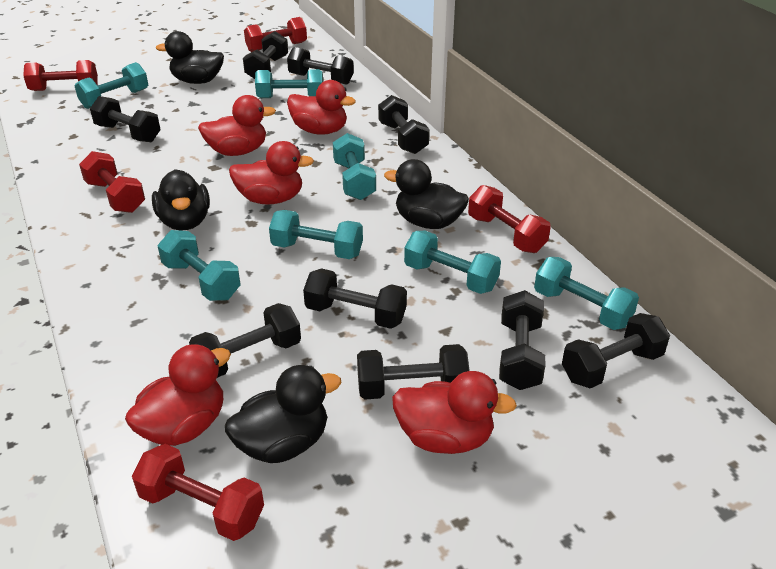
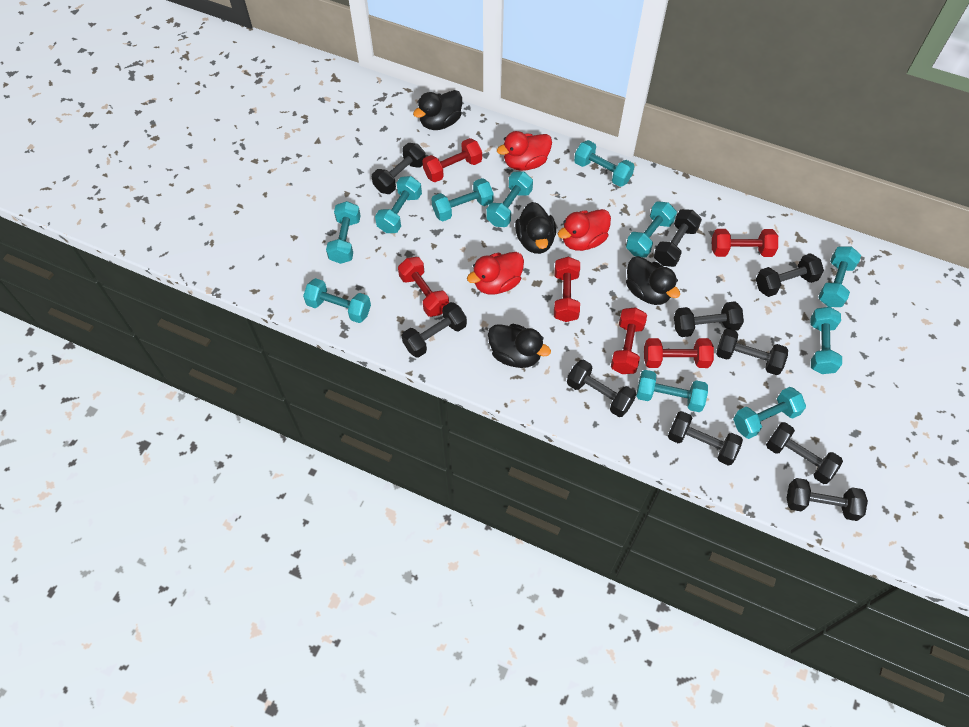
black dumbbell: 9 -> 10
red duck: 5 -> 3
red dumbbell: 5 -> 6
turquoise dumbbell: 7 -> 11

